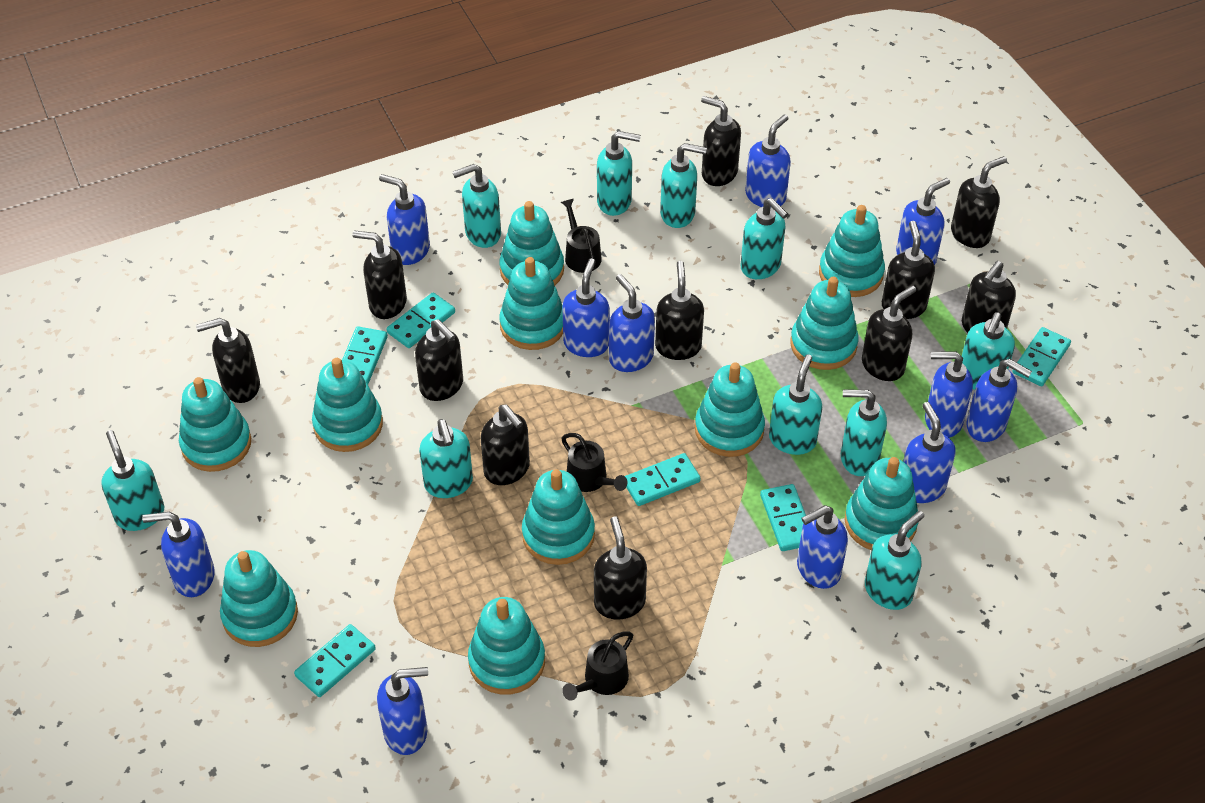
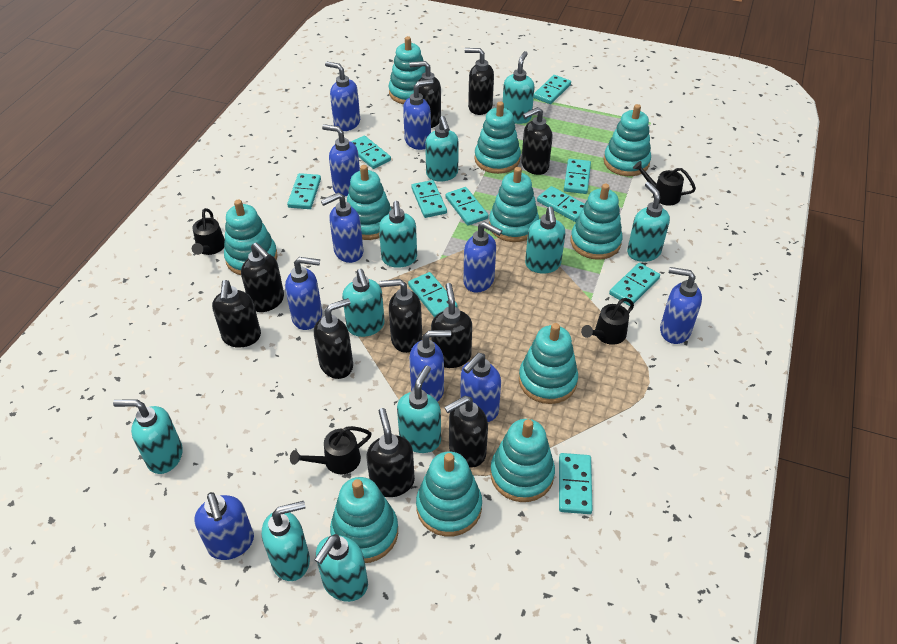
black soap dispenser: 11 -> 10
black watering can: 3 -> 4
blue soap dispenser: 11 -> 10
turquoise domino: 6 -> 10

